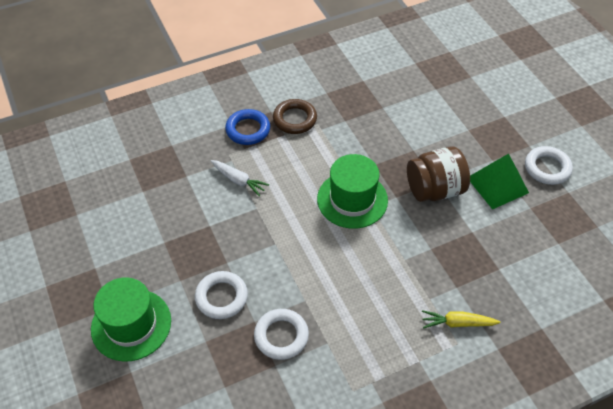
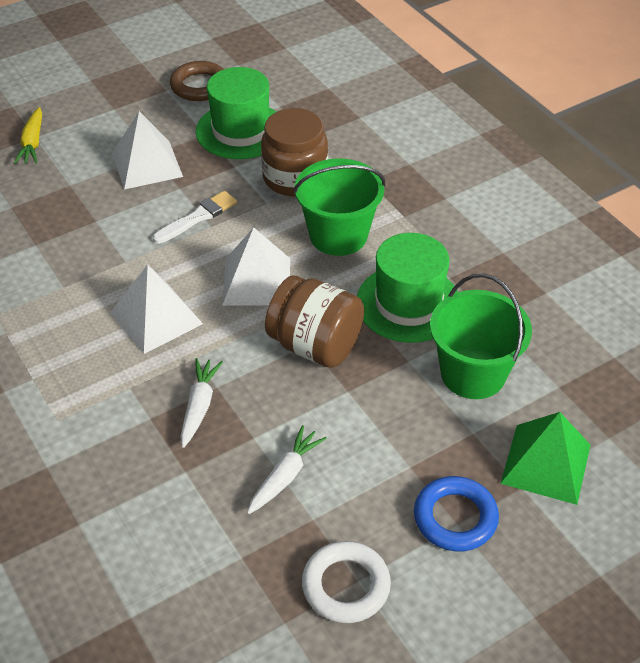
brown jar: 1 -> 2
green bucket: 0 -> 2
white brush: 0 -> 1
white carrot: 1 -> 2
white pyramid: 0 -> 3
white ring: 3 -> 1

